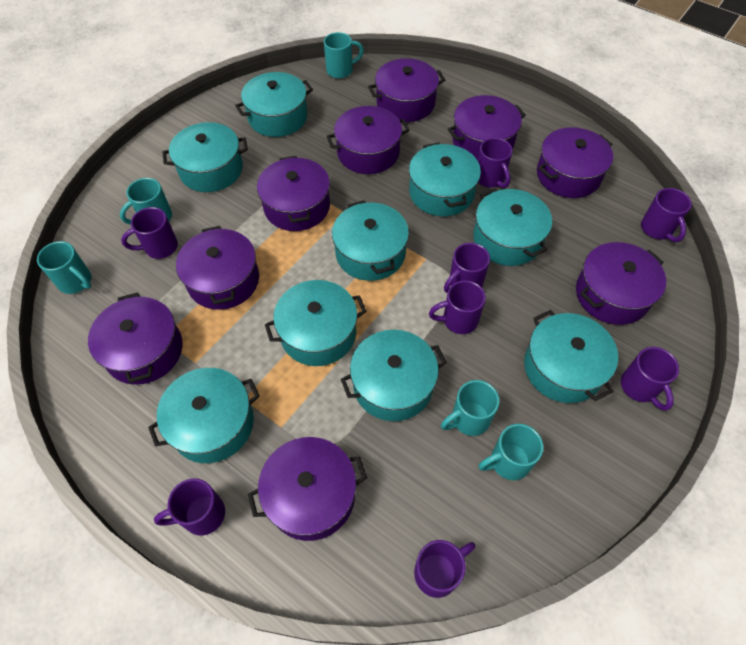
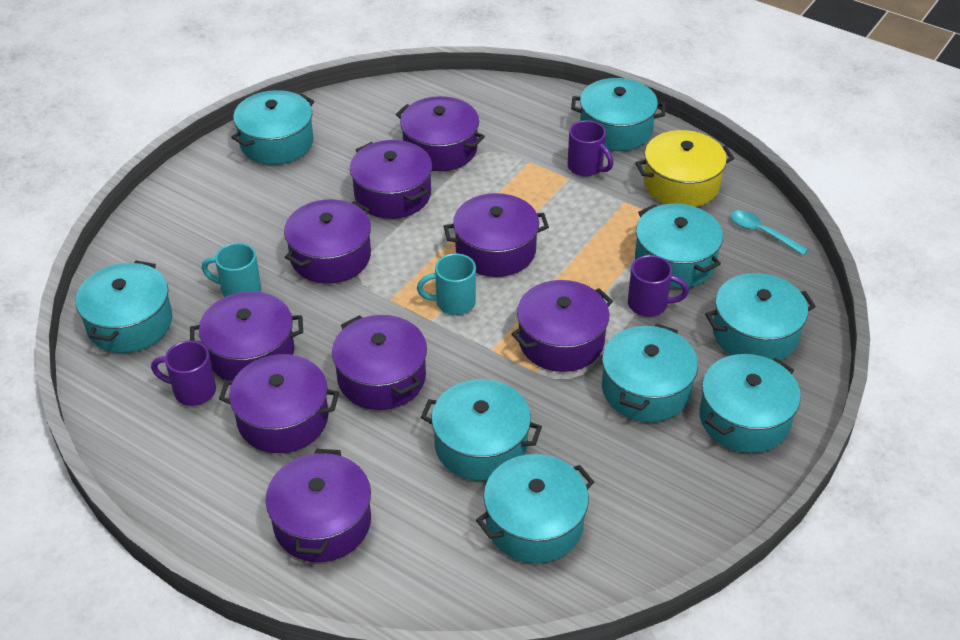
purple mug: 8 -> 3
turquoise mug: 5 -> 2
turquoise spoon: 0 -> 1
yellow pot: 0 -> 1

